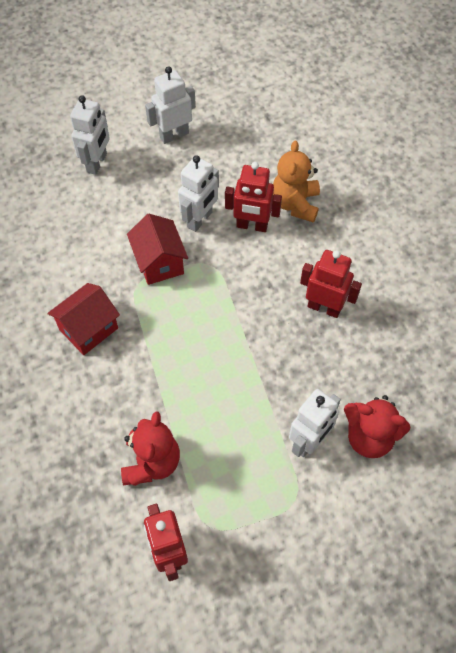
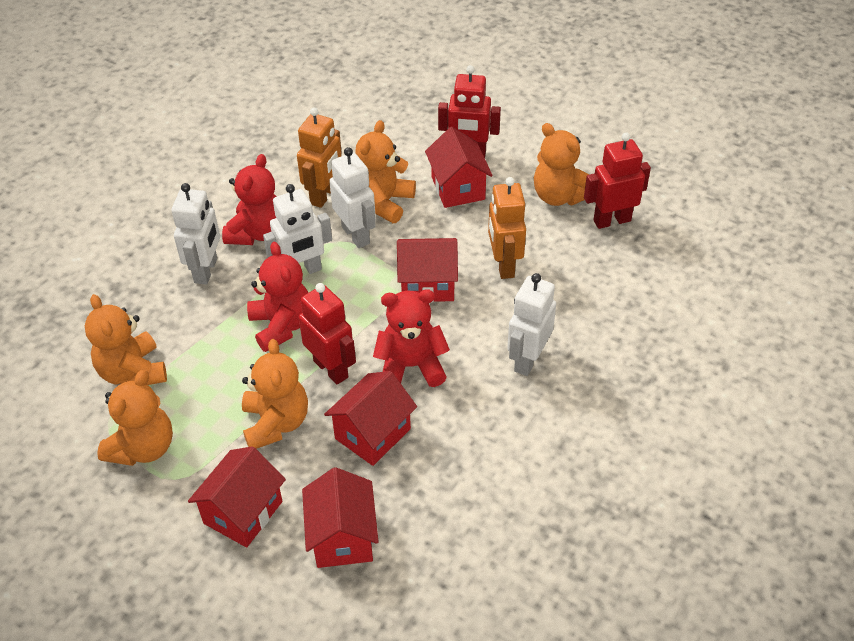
orange robot: 0 -> 2
orange teddy bear: 1 -> 5
red house: 2 -> 5
red teddy bear: 2 -> 3

